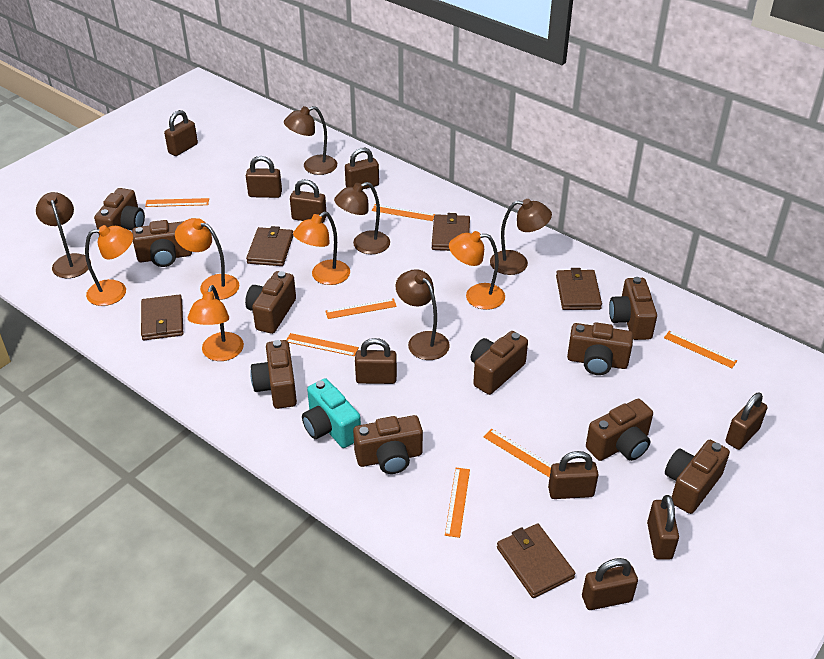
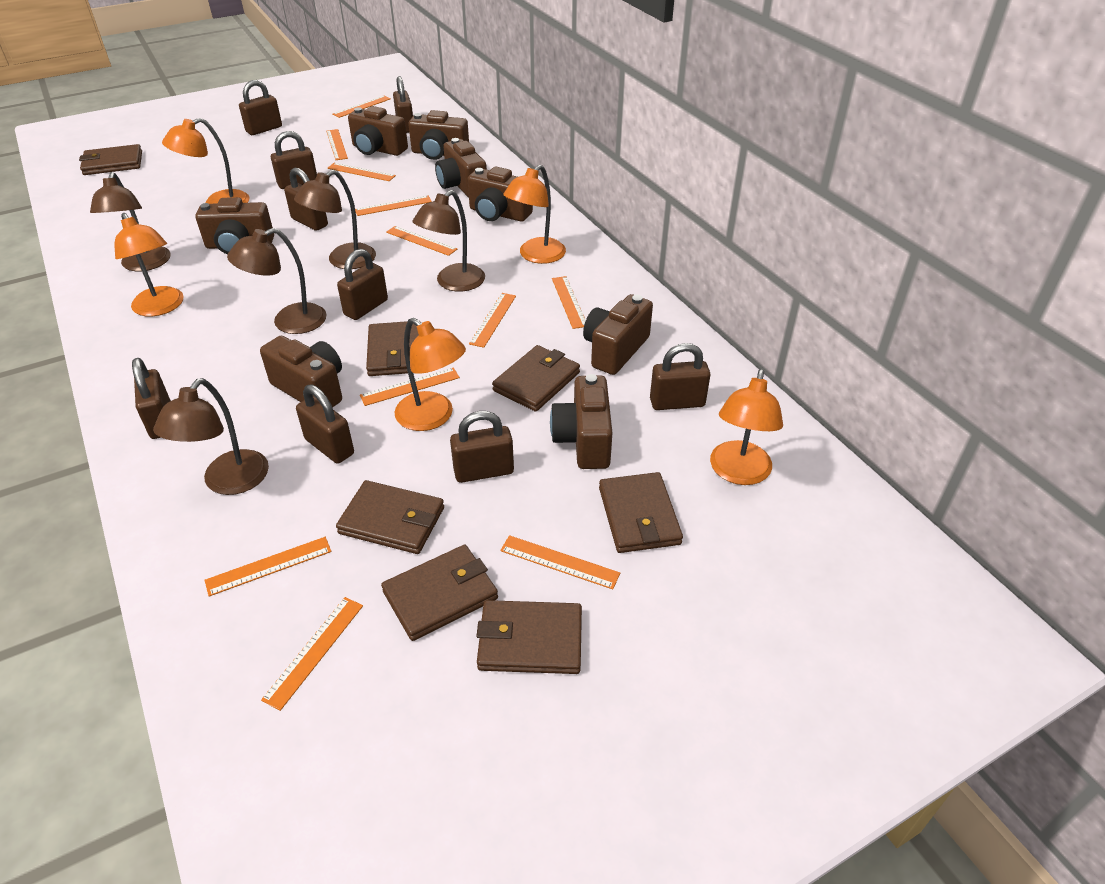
brown camera: 10 -> 8
brown wallet: 5 -> 7
orange ruler: 7 -> 11
turquoise camera: 1 -> 0

